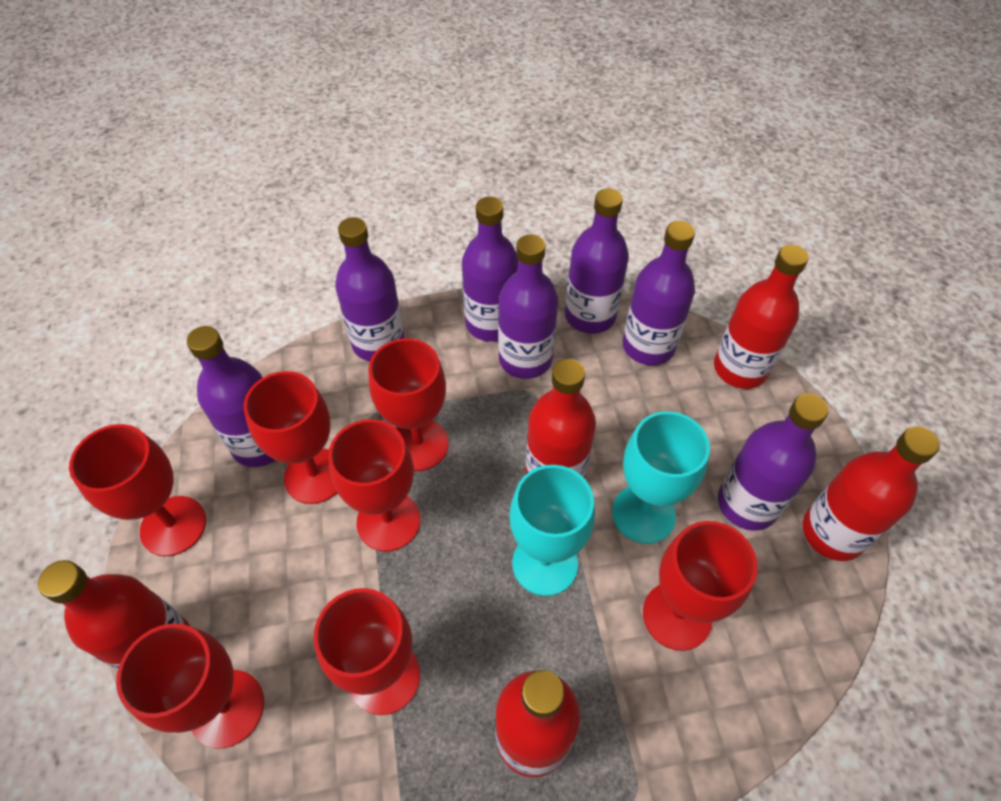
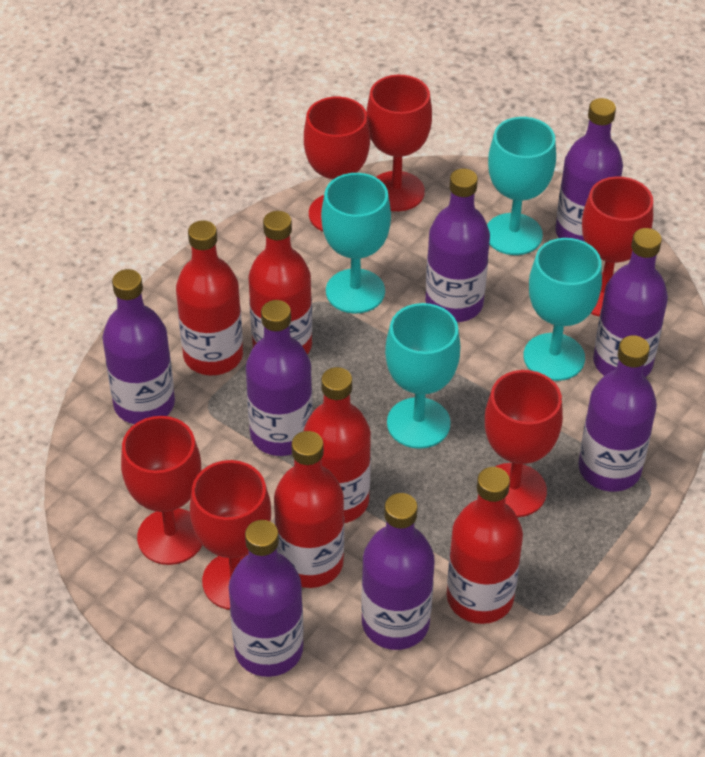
purple bottle: 7 -> 8
red goblet: 7 -> 6
turquoise goblet: 2 -> 4

